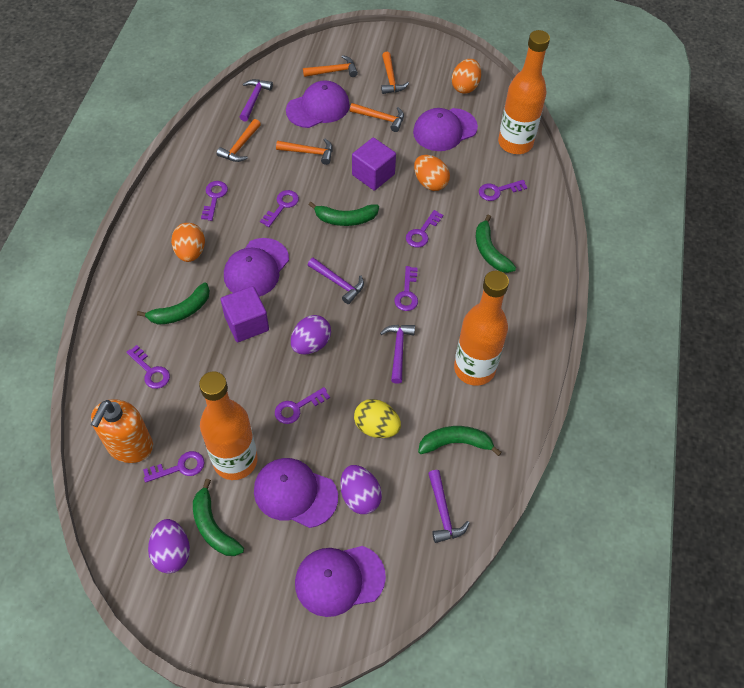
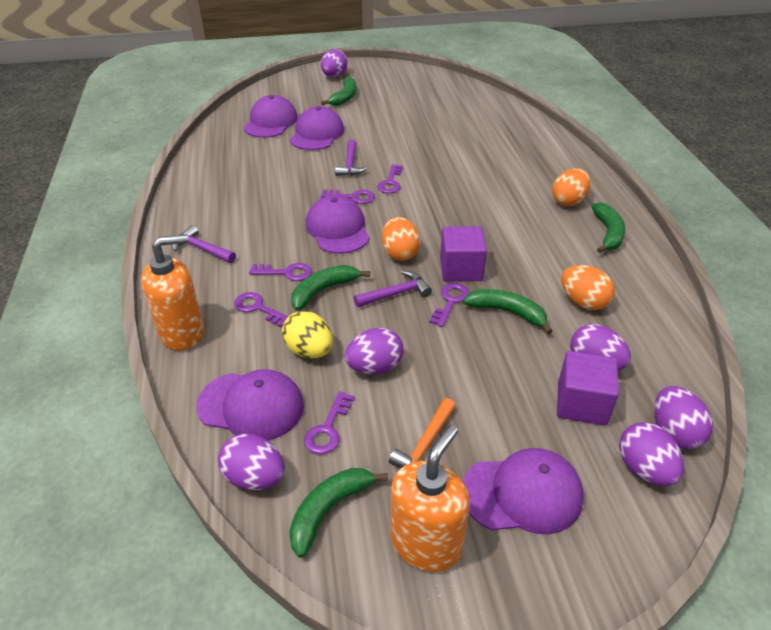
orange bottle: 3 -> 0
orange hammer: 5 -> 1
orange soap dispenser: 1 -> 2
purple egg: 3 -> 6
purple hammer: 4 -> 3
purple key: 8 -> 6

